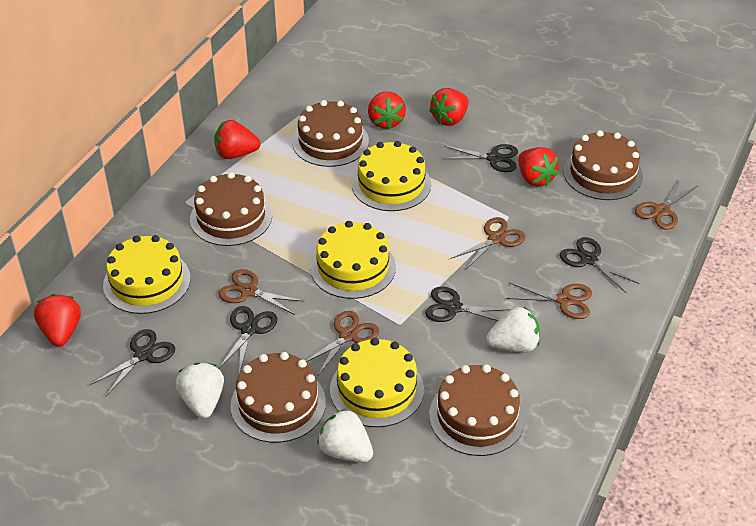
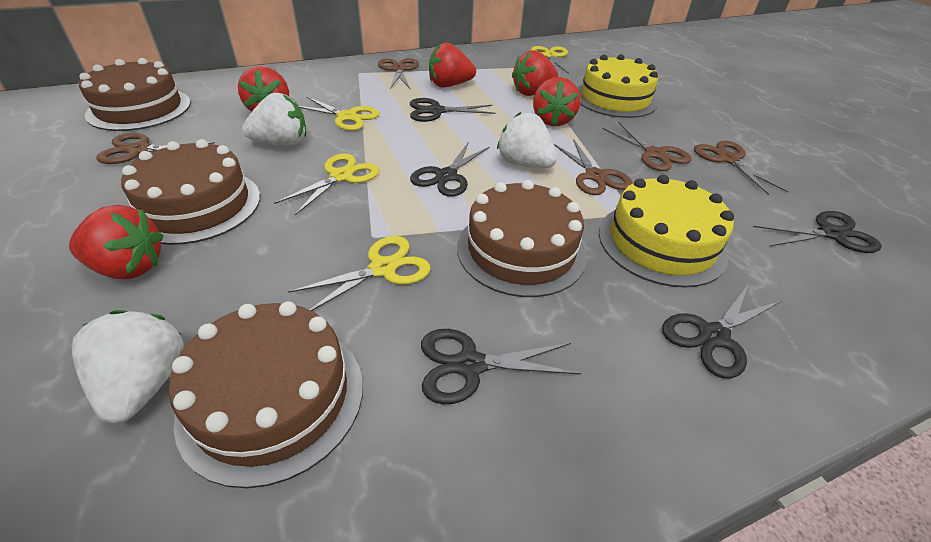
brown cake: 5 -> 4
yellow cake: 4 -> 2
yellow scissors: 0 -> 4

